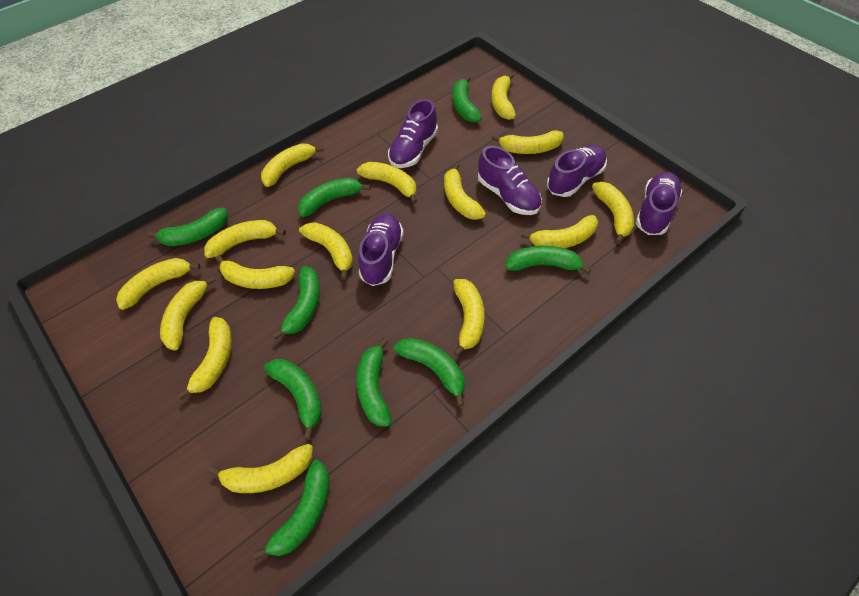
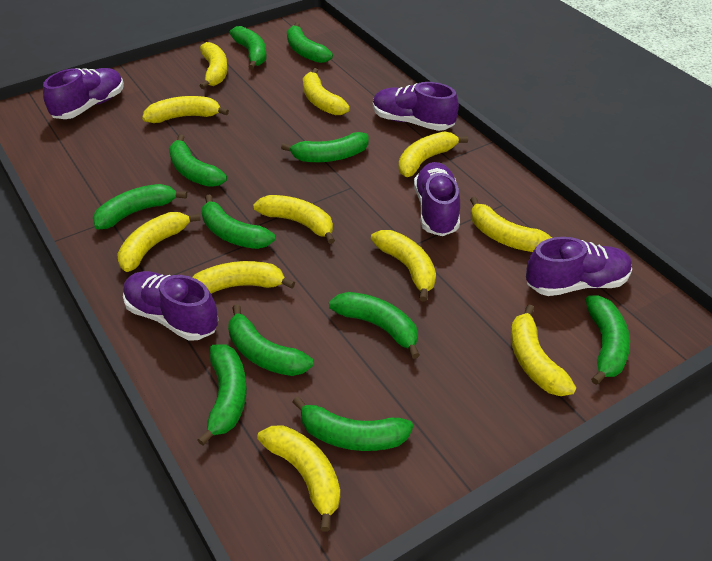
green banana: 9 -> 11
yellow banana: 15 -> 11

